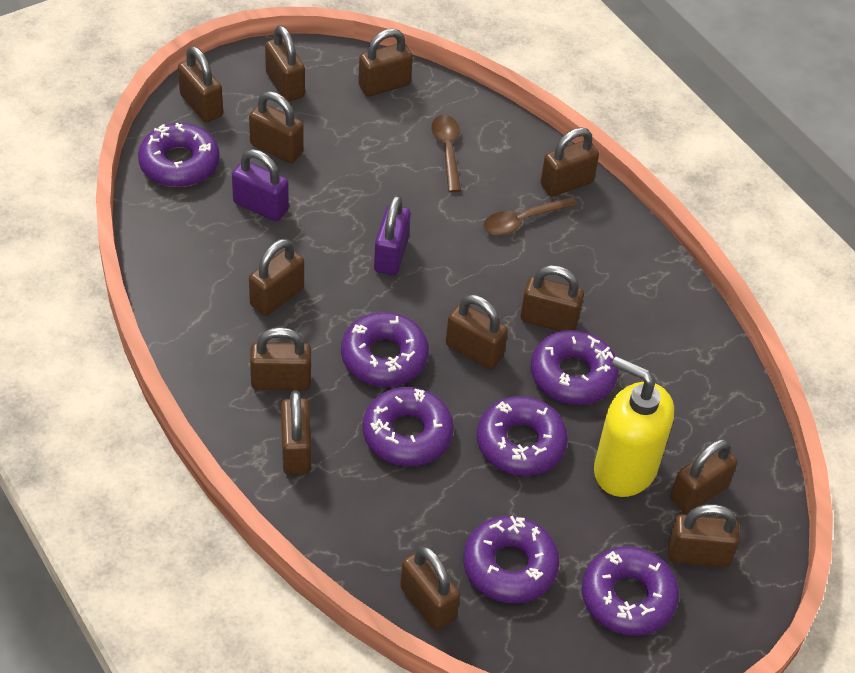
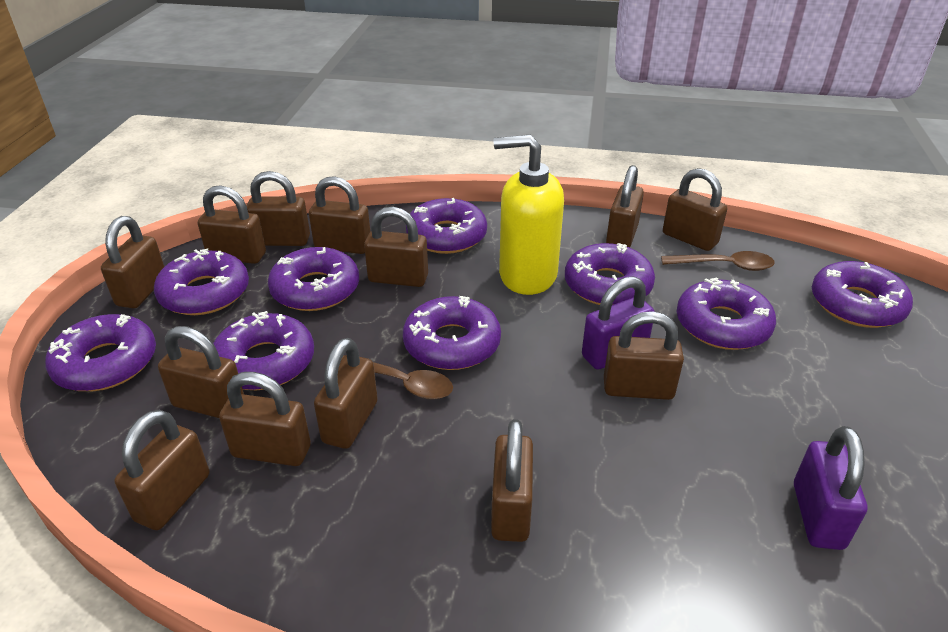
purple donut: 7 -> 9

